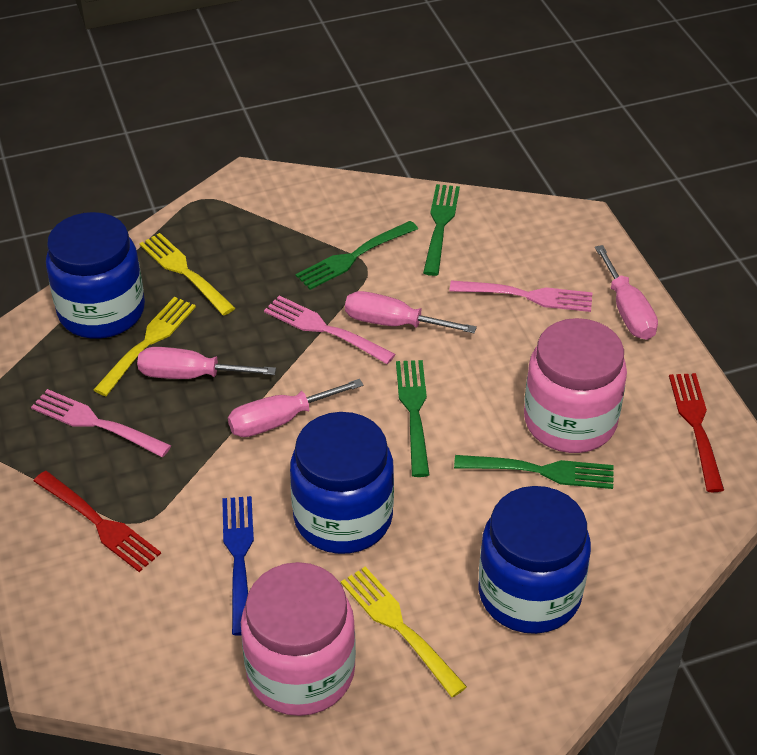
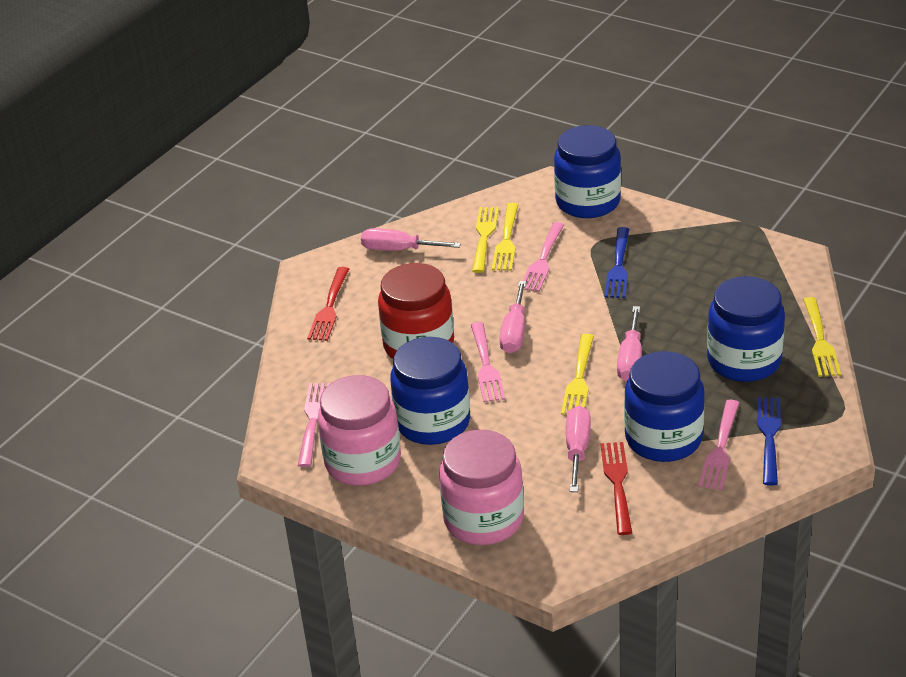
blue fork: 1 -> 2
blue jar: 3 -> 4
green fork: 4 -> 0
pink fork: 3 -> 4
red jar: 0 -> 1
yellow fork: 3 -> 4

